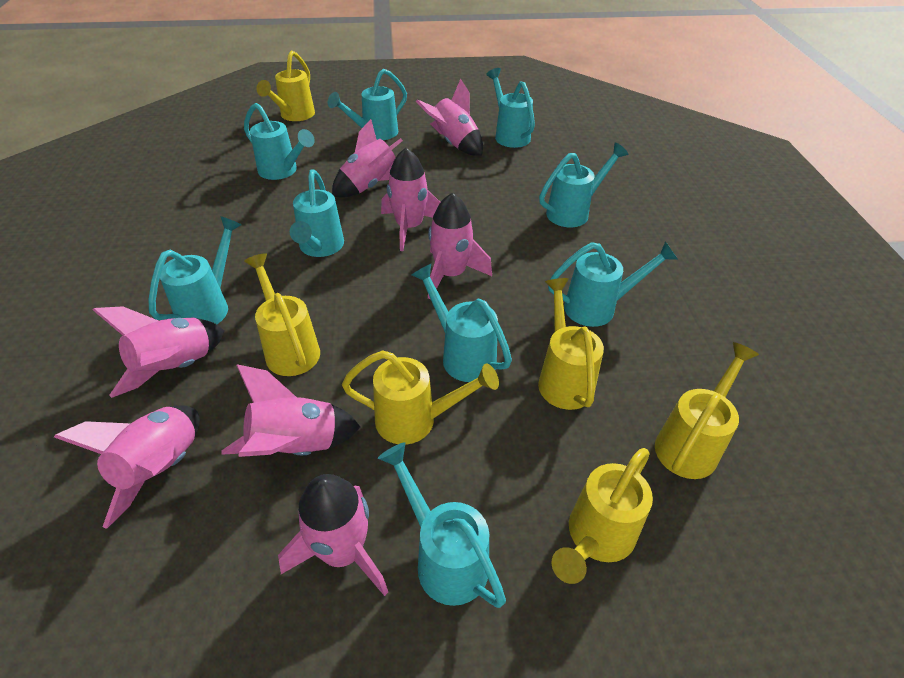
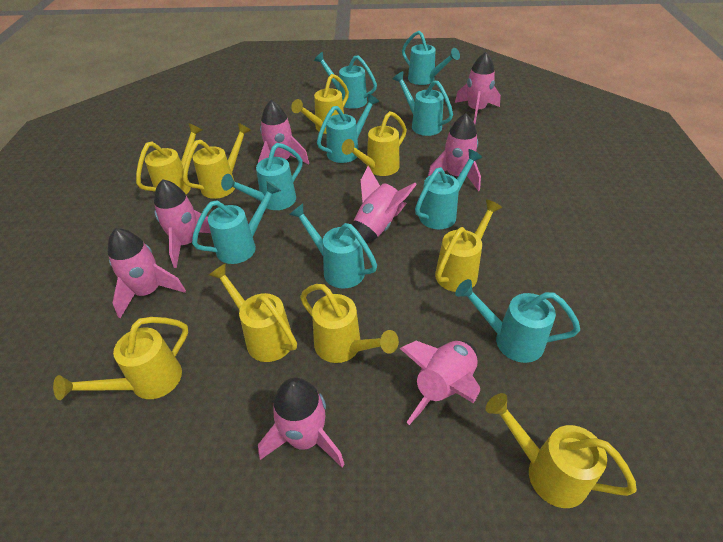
yellow watering can: 6 -> 9

